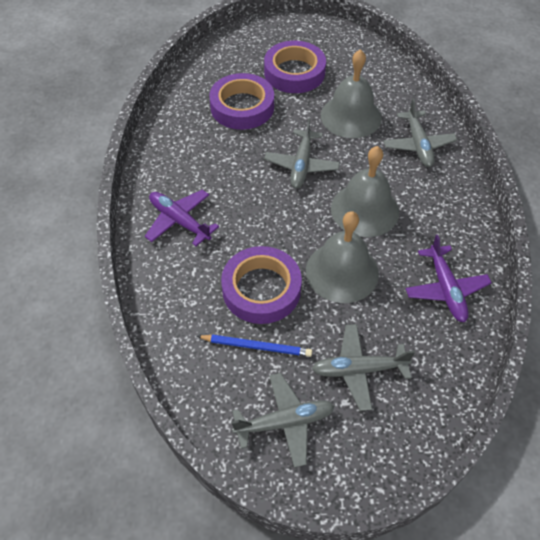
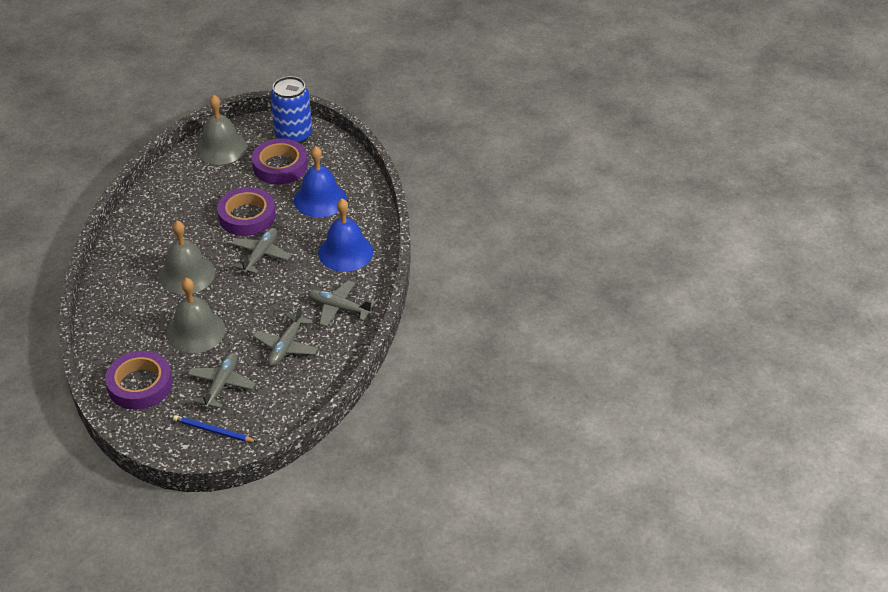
blue bell: 0 -> 2
blue can: 0 -> 1
purple plane: 2 -> 0

